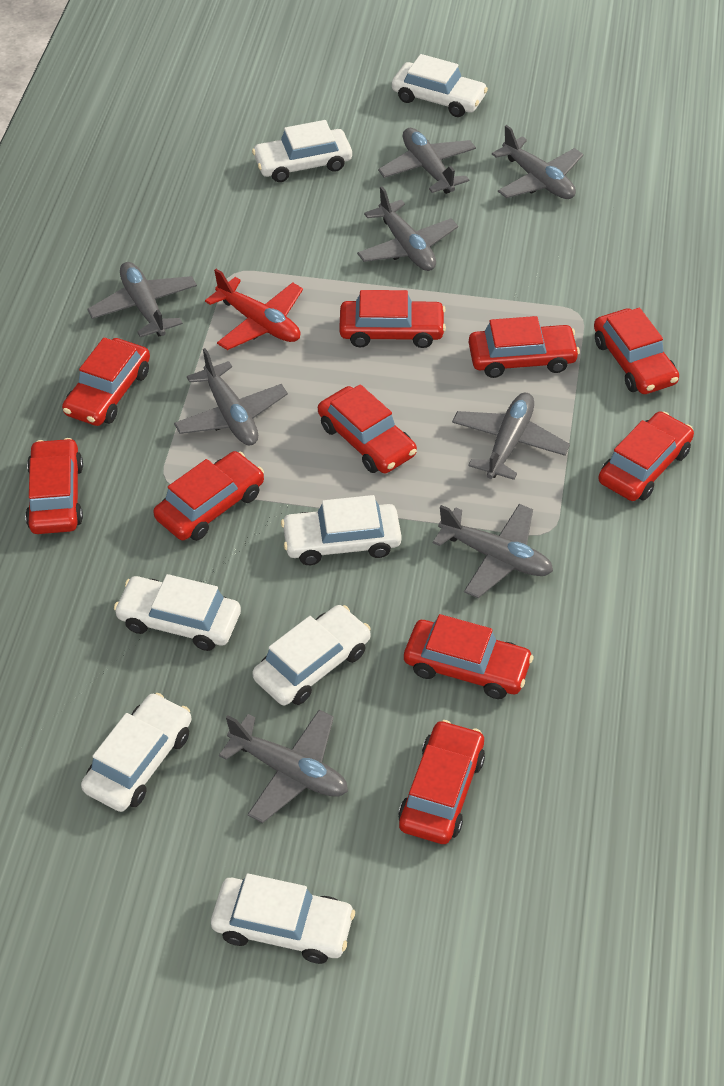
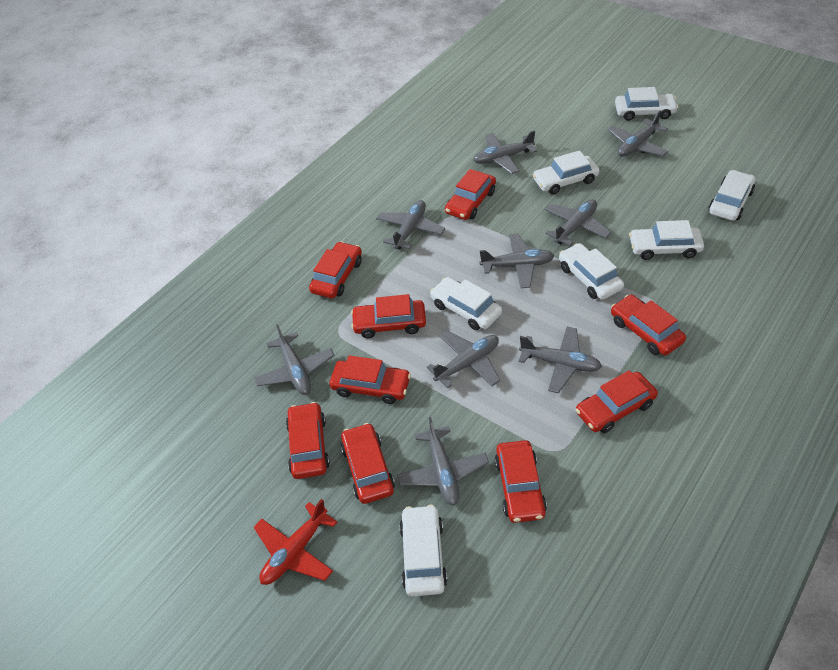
grey plane: 8 -> 9
red car: 10 -> 9

